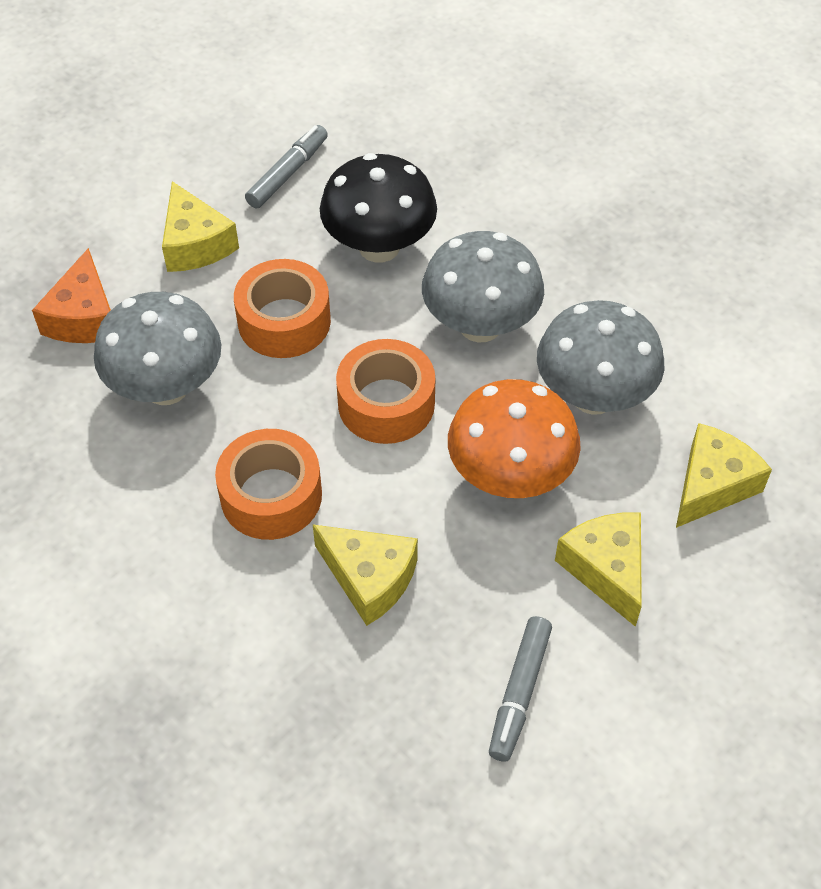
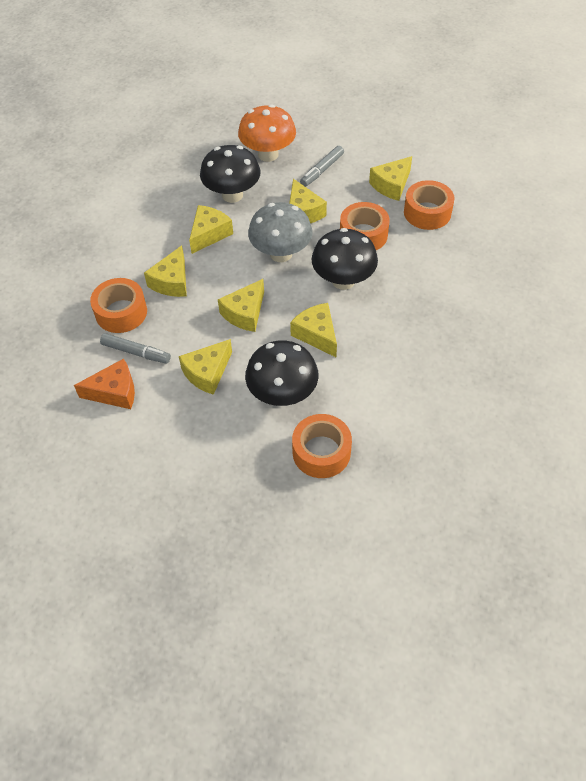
black mushroom: 1 -> 3
grey mushroom: 3 -> 1
orange tape: 3 -> 4
yellow cheese: 4 -> 7

